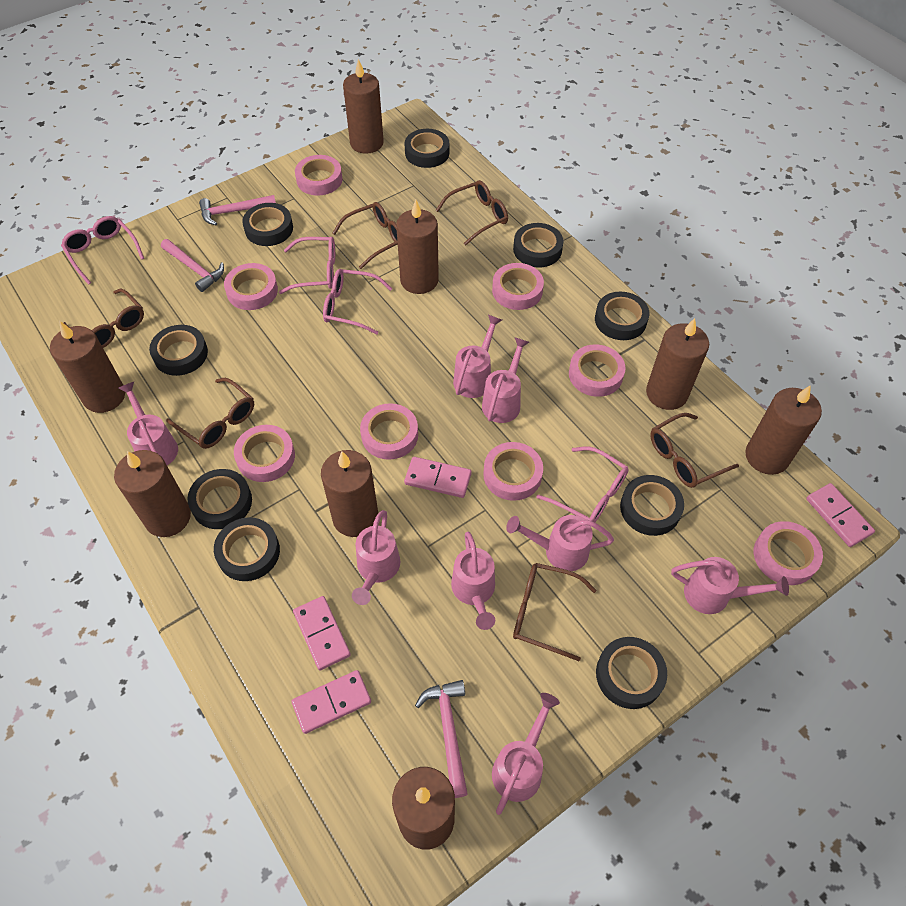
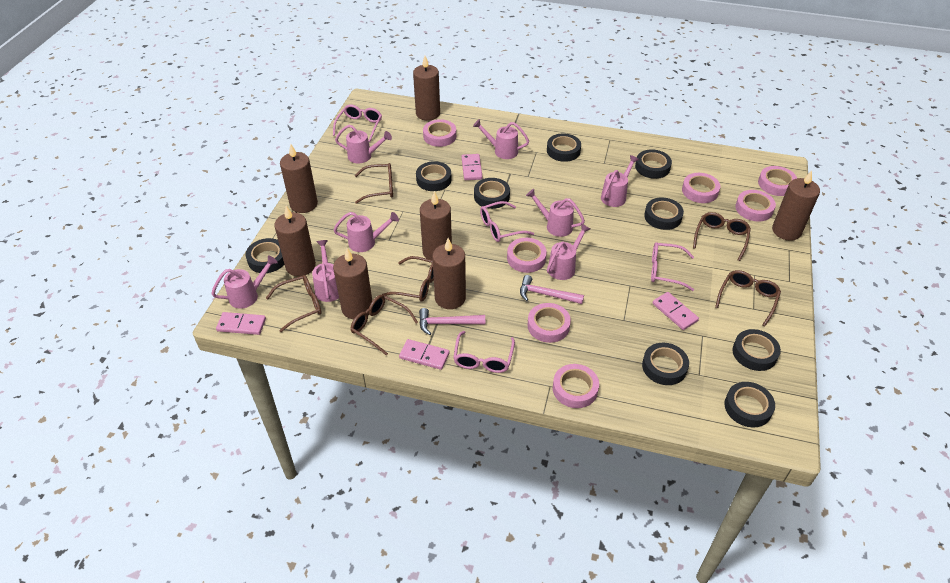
brown candle: 8 -> 7
pink hammer: 3 -> 2
pink tape: 8 -> 7

